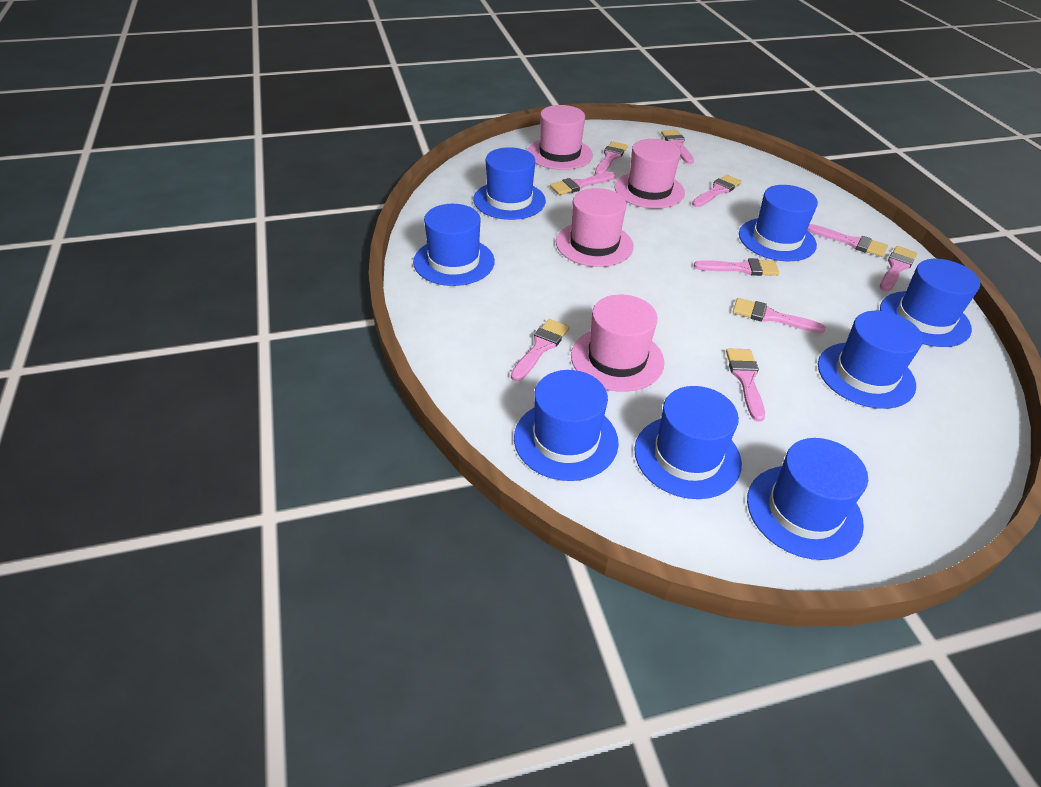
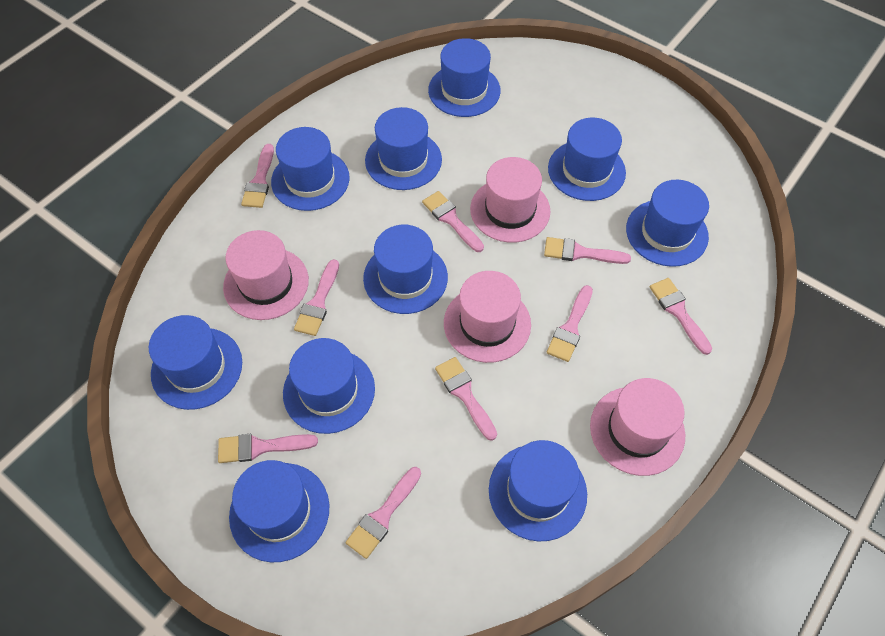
blue hat: 8 -> 10
pink brush: 10 -> 9

